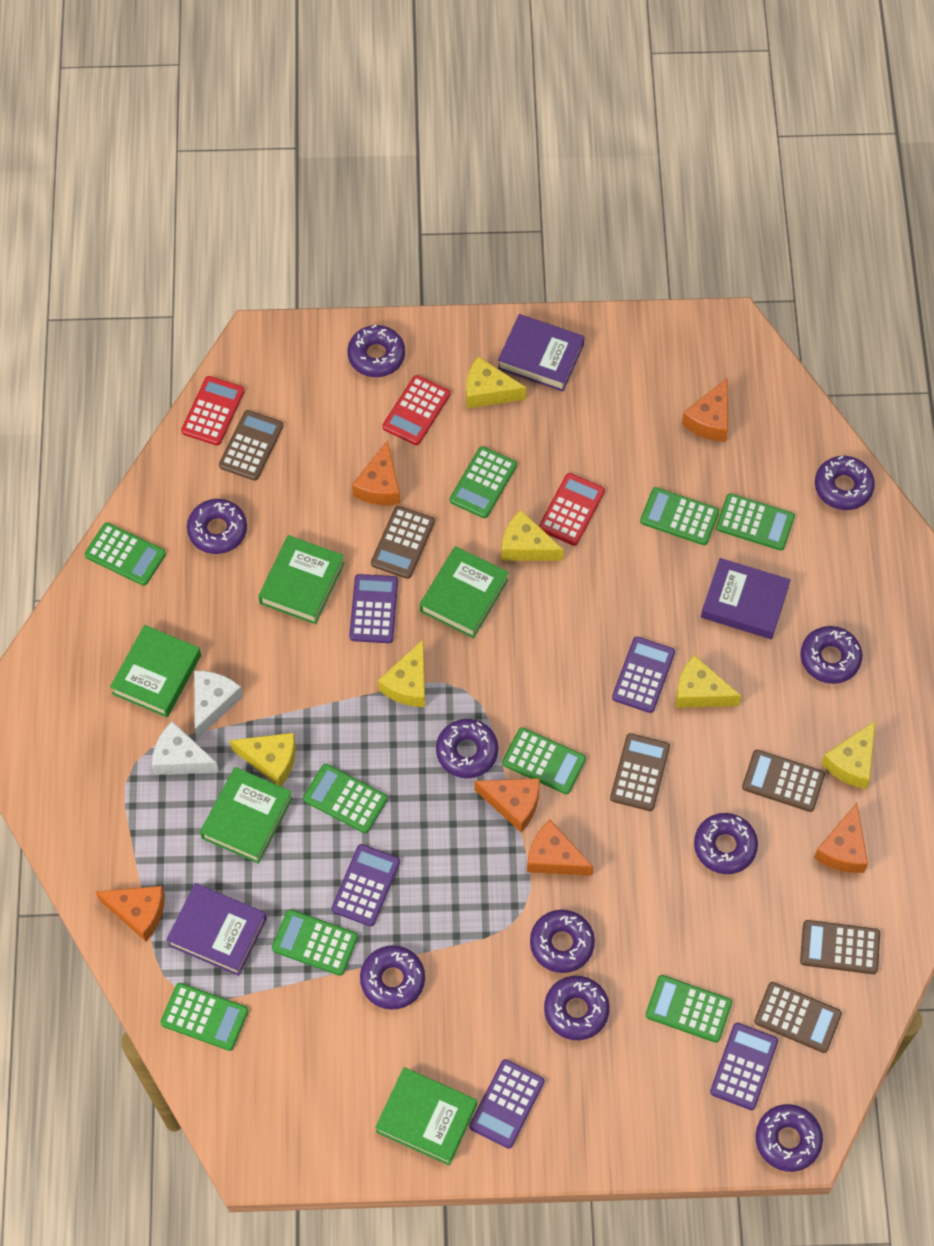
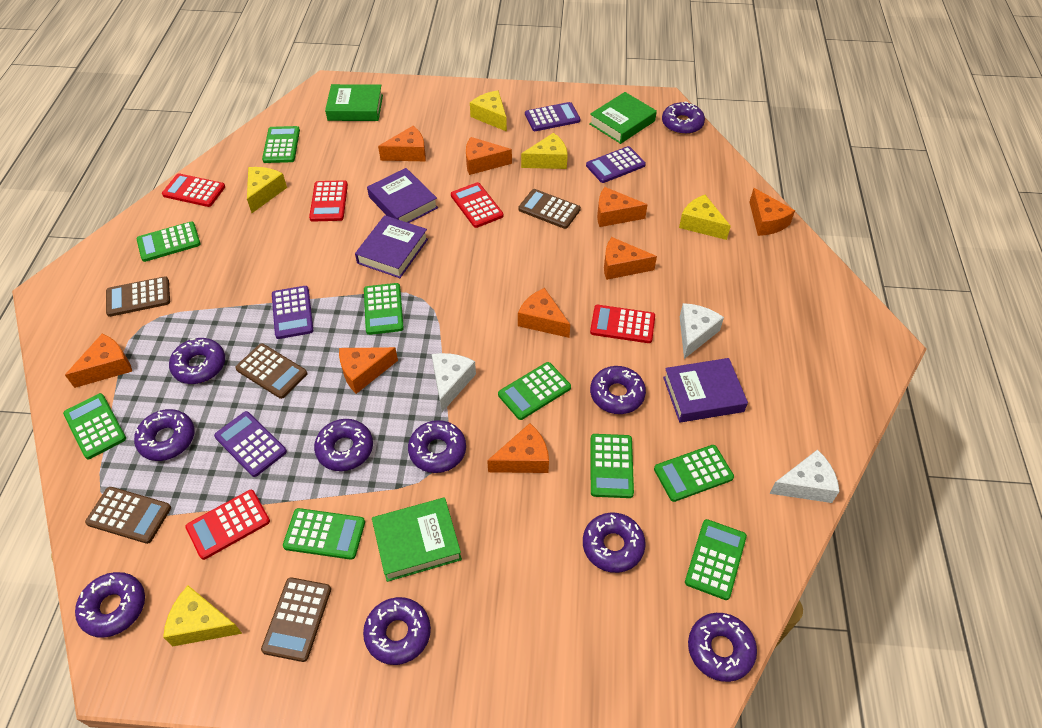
brown calculator: 6 -> 5
green book: 5 -> 3
orange cheese: 6 -> 9
purple calculator: 5 -> 4
red calculator: 3 -> 5
white cheese: 2 -> 3
yellow cheese: 6 -> 5

